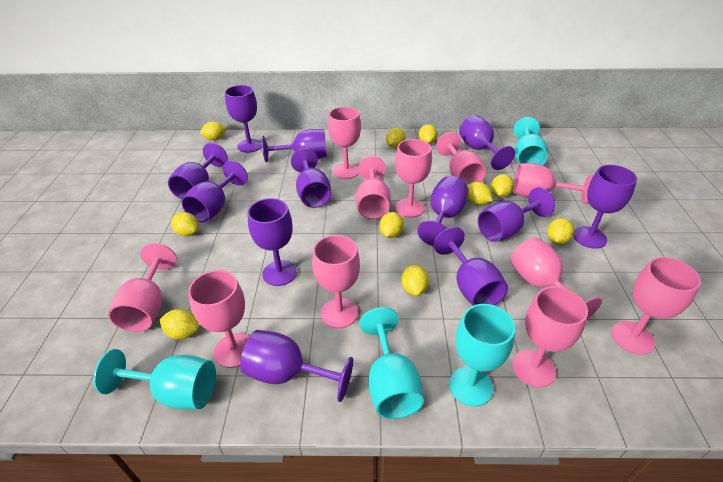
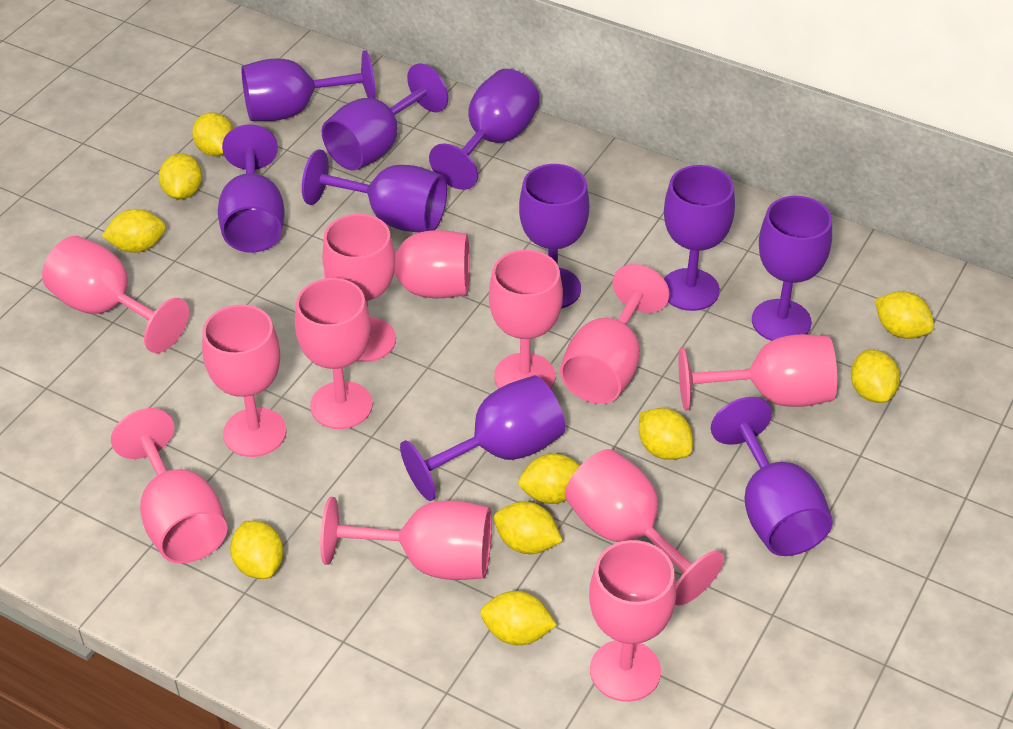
pink goblet: 11 -> 12
purple goblet: 12 -> 10
turquoise goblet: 4 -> 0

